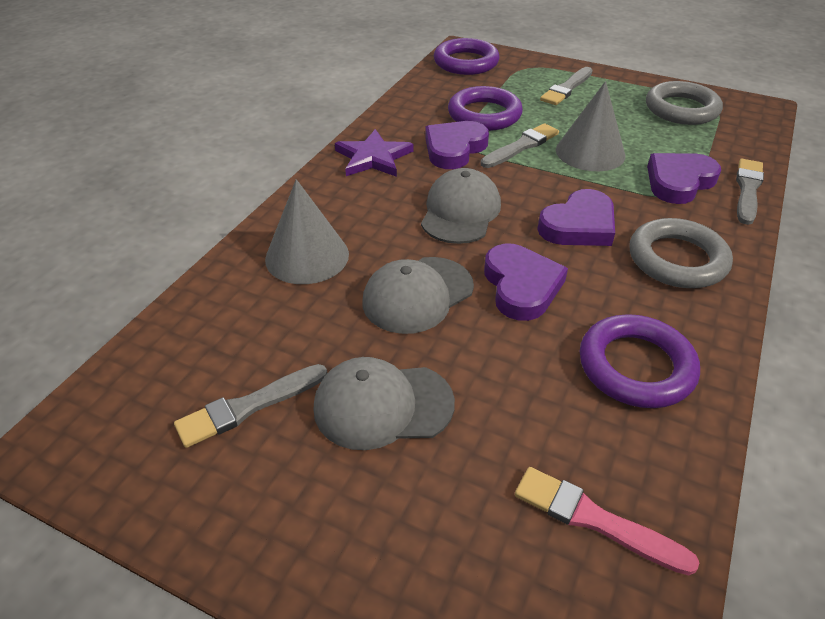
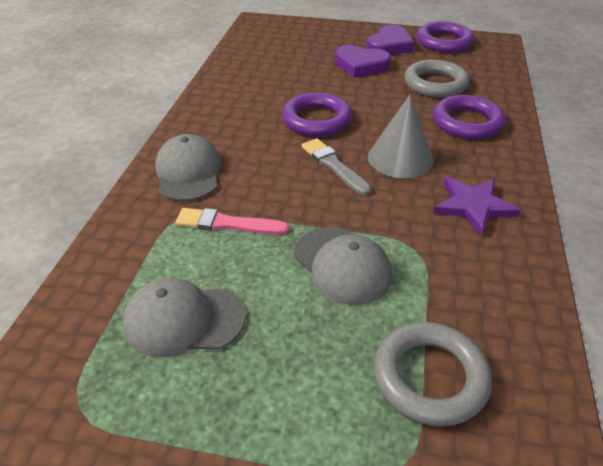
grey brush: 4 -> 1
grey cone: 2 -> 1
purple heart: 4 -> 2

